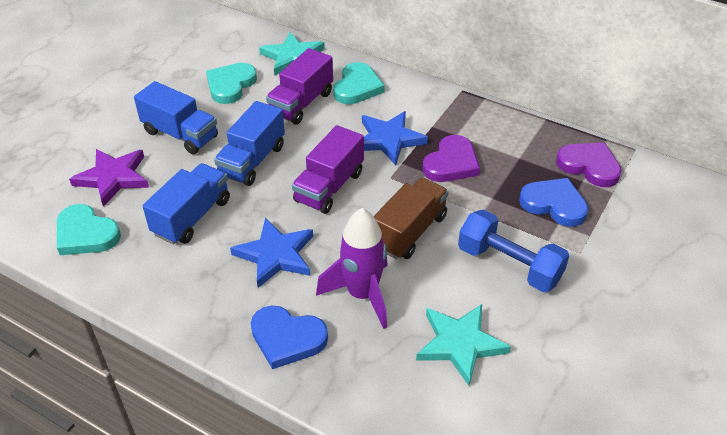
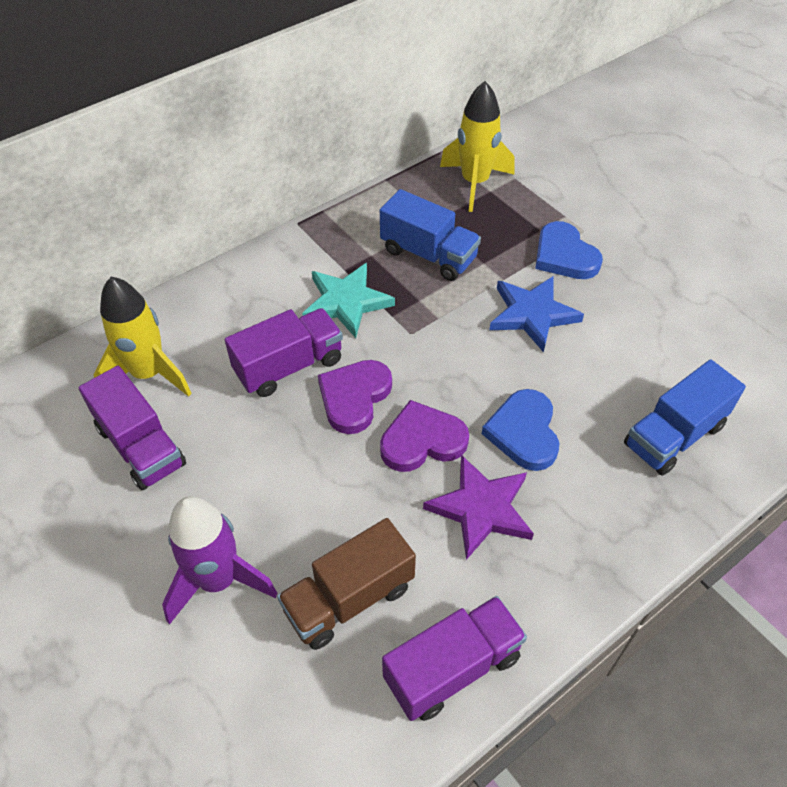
blue dumbbell: 1 -> 0
blue star: 2 -> 1
blue truck: 3 -> 2
purple truck: 2 -> 3
turquoise heart: 3 -> 0
turquoise star: 2 -> 1
yellow rocket: 0 -> 2

